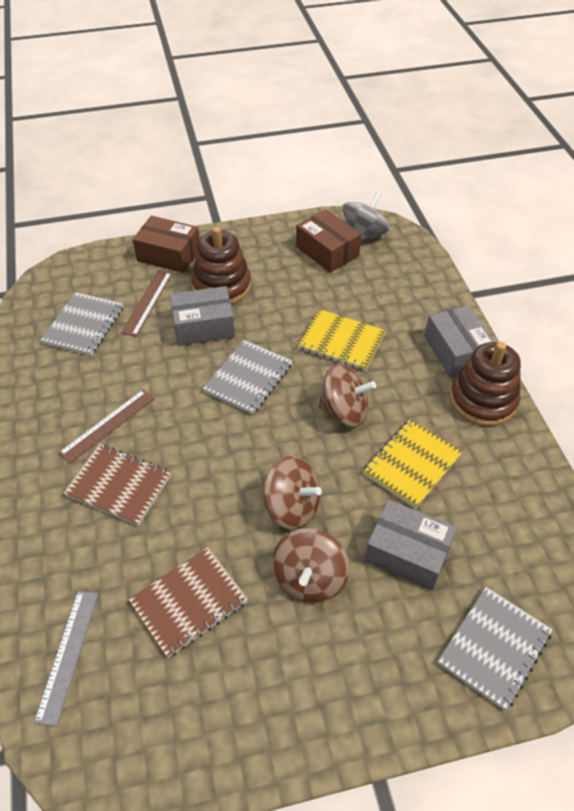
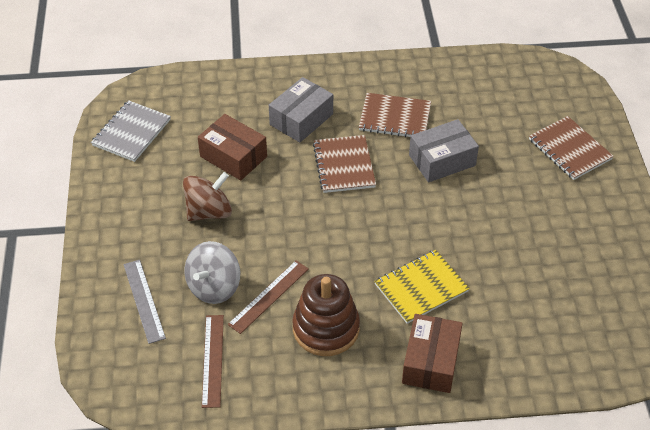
brown notebook: 2 -> 3
brown spinning top: 3 -> 1
brown stacking toy: 2 -> 1
grey box: 3 -> 2
grey notebook: 3 -> 1
yellow notebook: 2 -> 1

